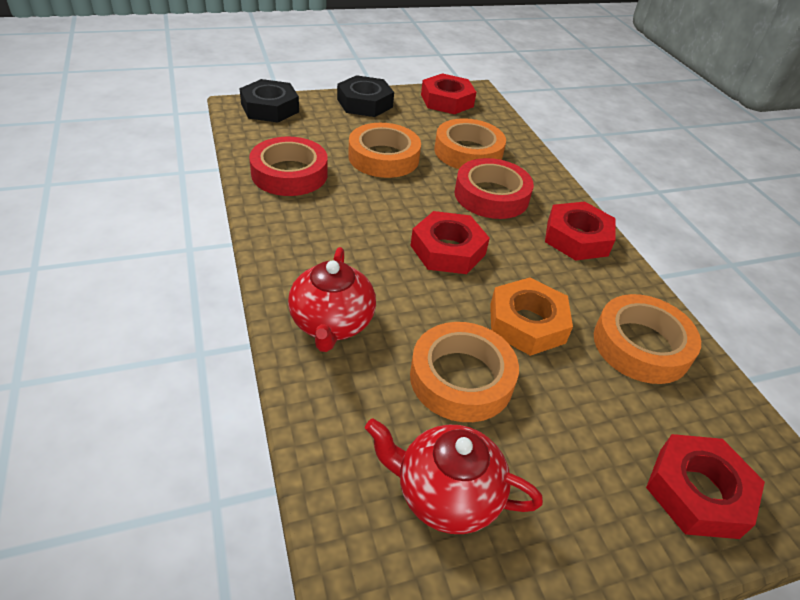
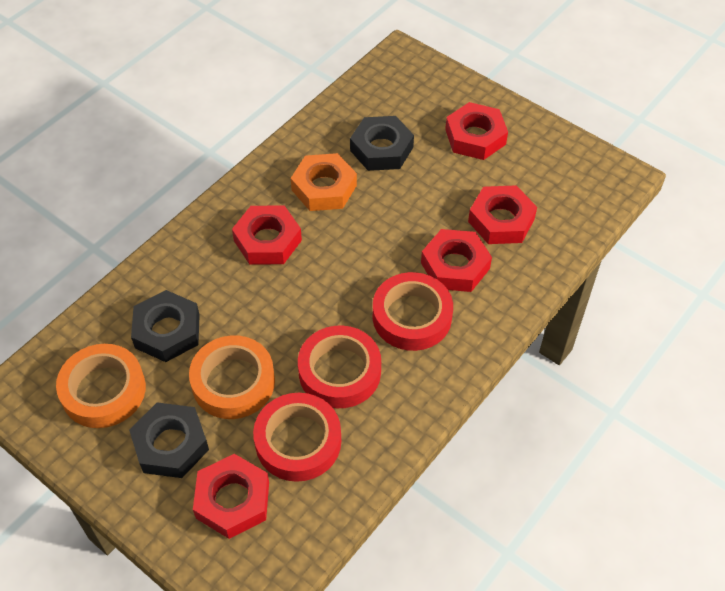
black nut: 2 -> 3
orange tape: 4 -> 2
red nut: 4 -> 5
red tape: 2 -> 3
red teapot: 2 -> 0

